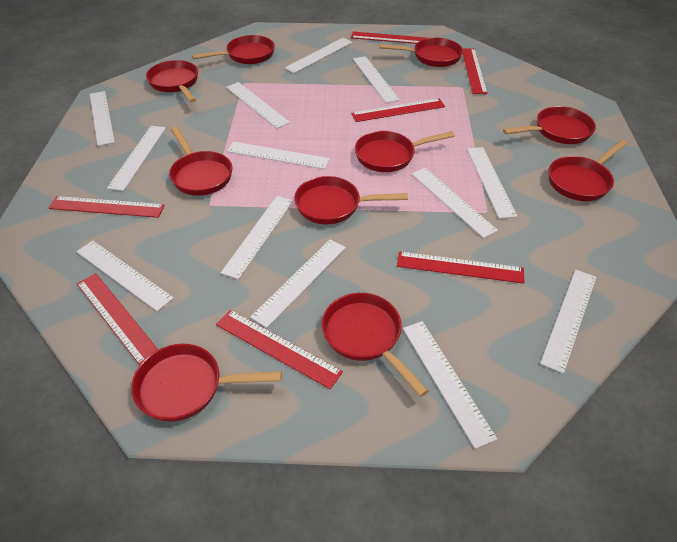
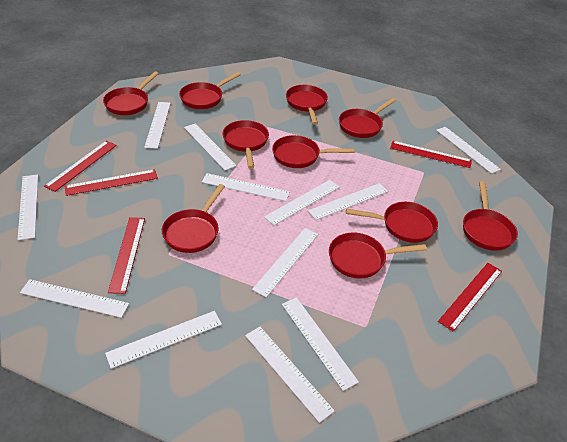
red ruler: 7 -> 5
white ruler: 13 -> 12

